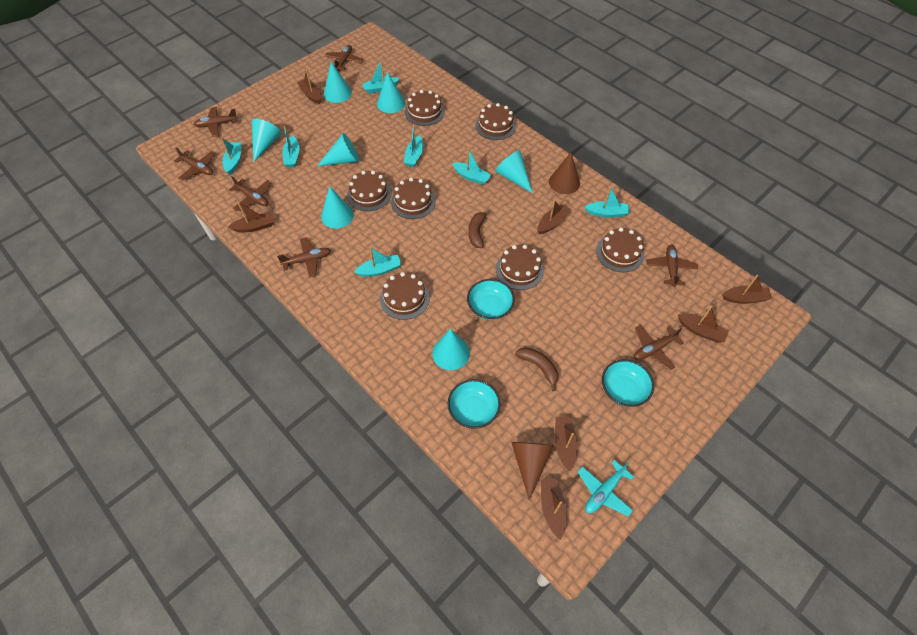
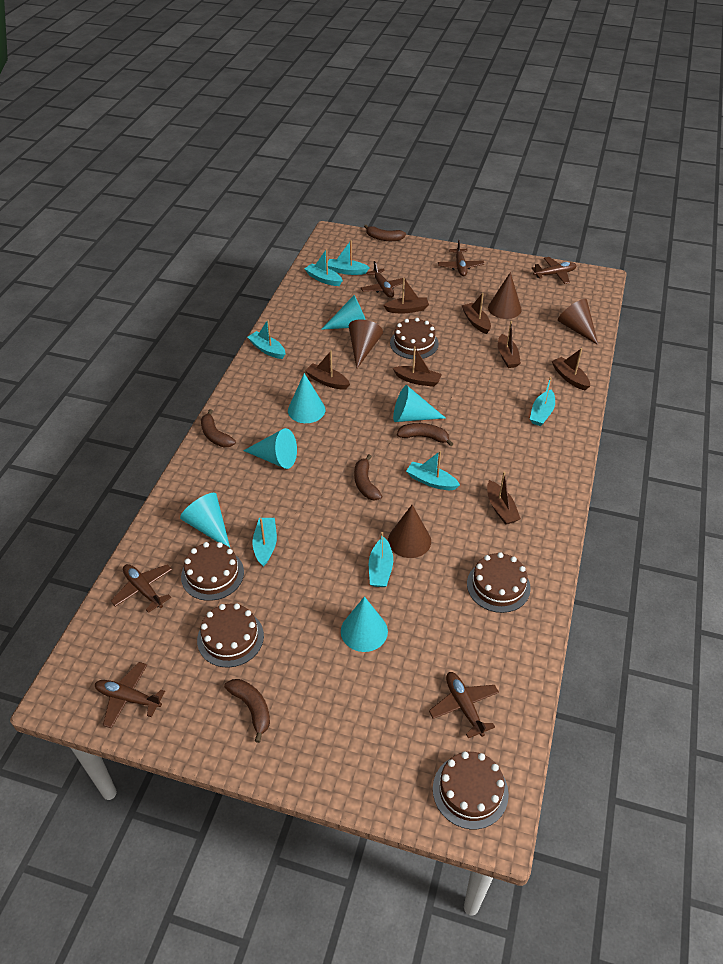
brown banana: 2 -> 5
brown cake: 7 -> 5
brown cone: 2 -> 4
brown plane: 7 -> 6
turquoise bowl: 3 -> 0
turquoise cone: 7 -> 6
turquoise plane: 1 -> 0

